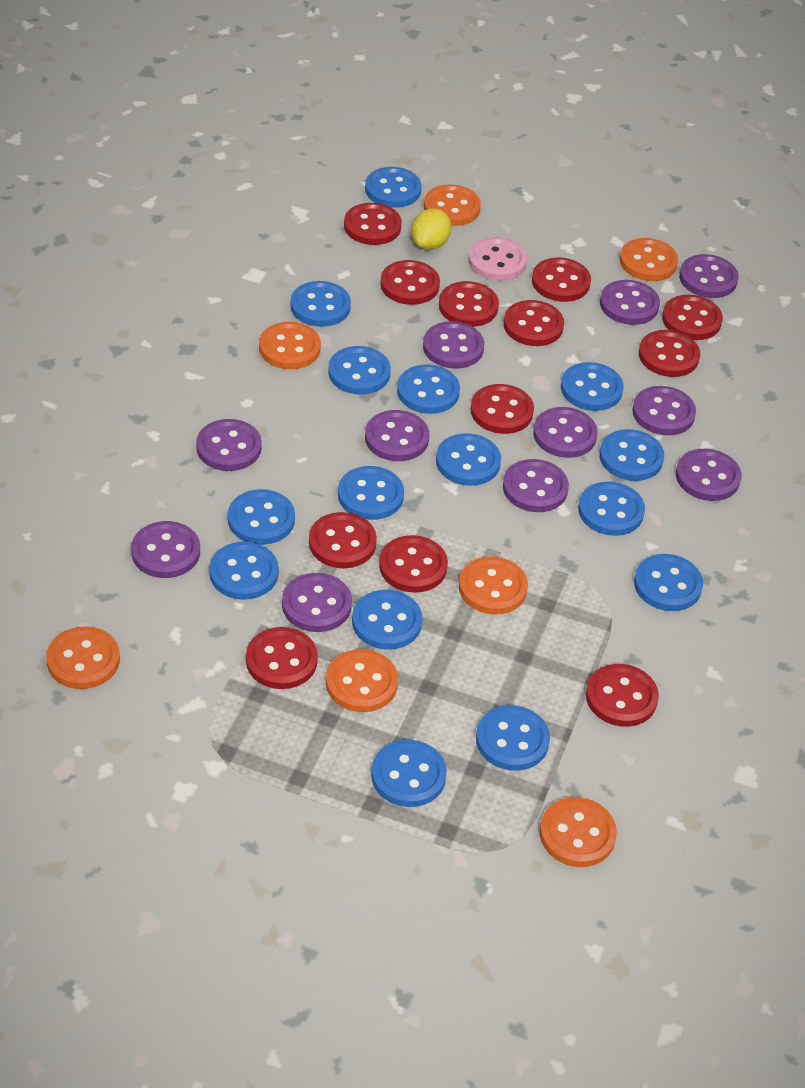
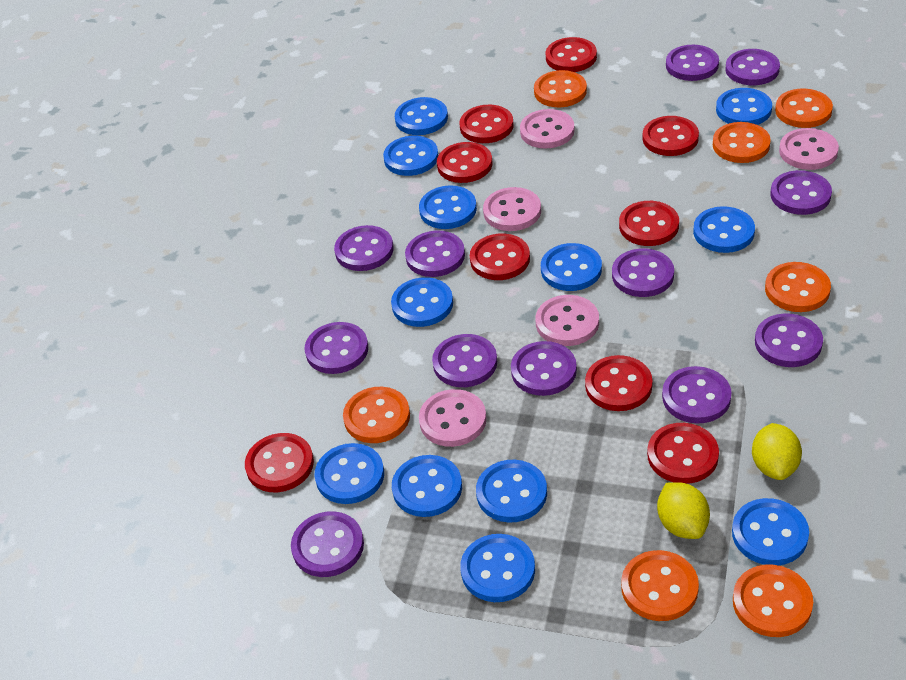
blue button: 15 -> 12
pink button: 1 -> 5
purple button: 11 -> 12
red button: 12 -> 9
yellow lemon: 1 -> 2

